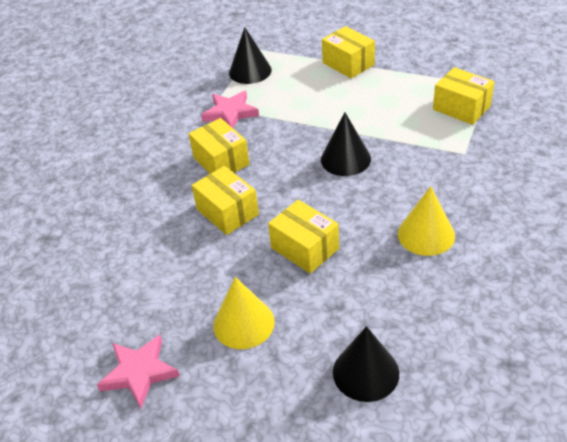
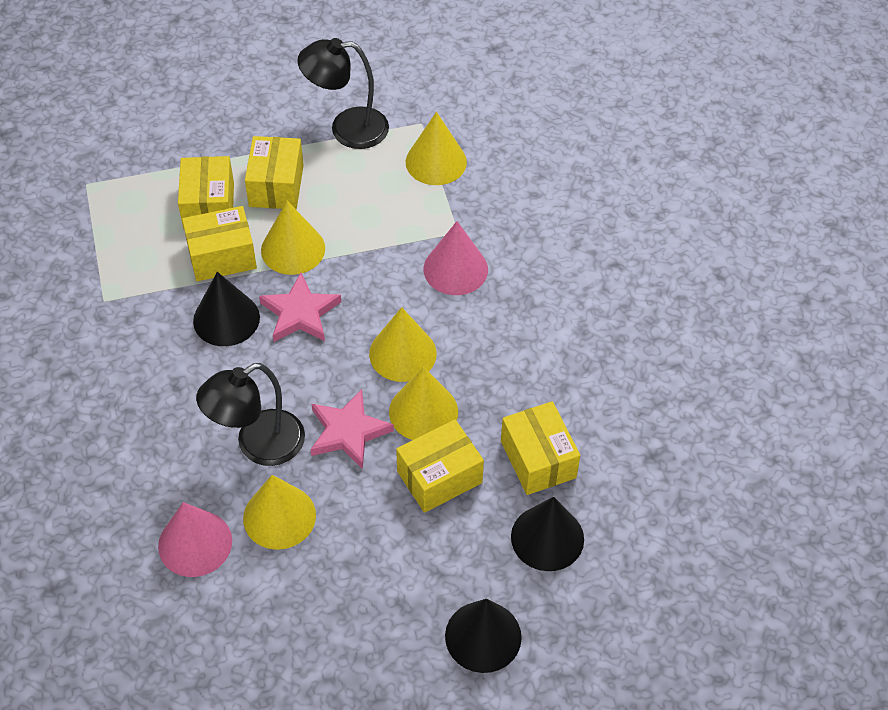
black lamp: 0 -> 2
pink cone: 0 -> 2
yellow cone: 2 -> 5

